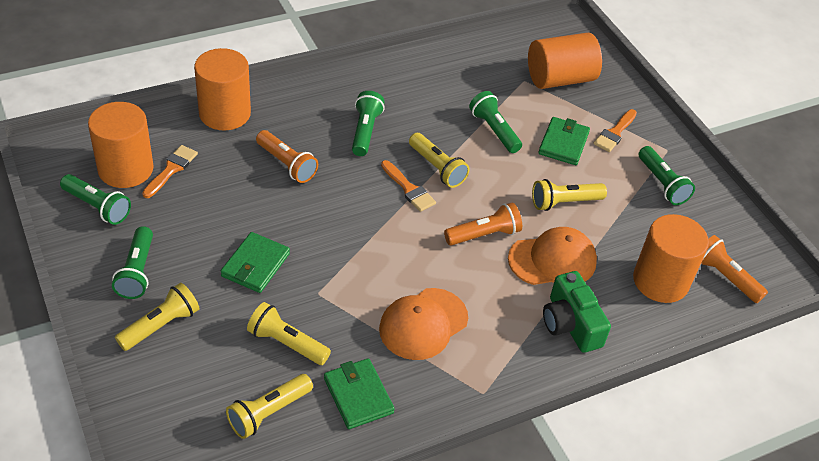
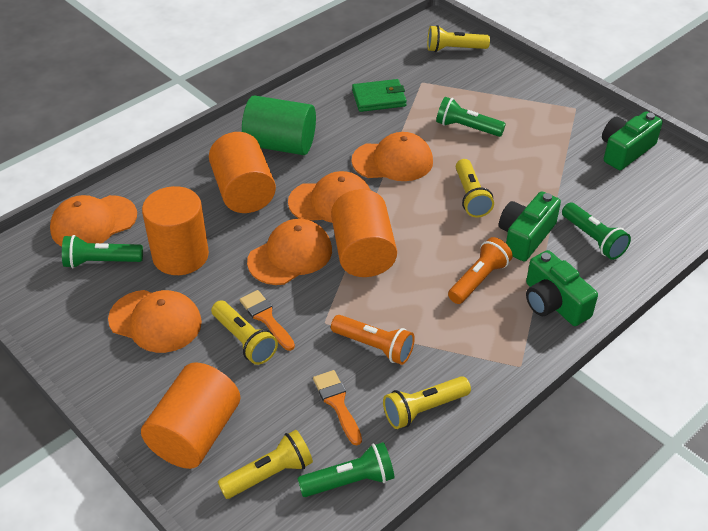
green camera: 1 -> 3
green cylinder: 0 -> 1
green flashlight: 5 -> 4
green wallet: 3 -> 1
orange brush: 3 -> 2
orange cap: 2 -> 5
orange flashlight: 3 -> 2

